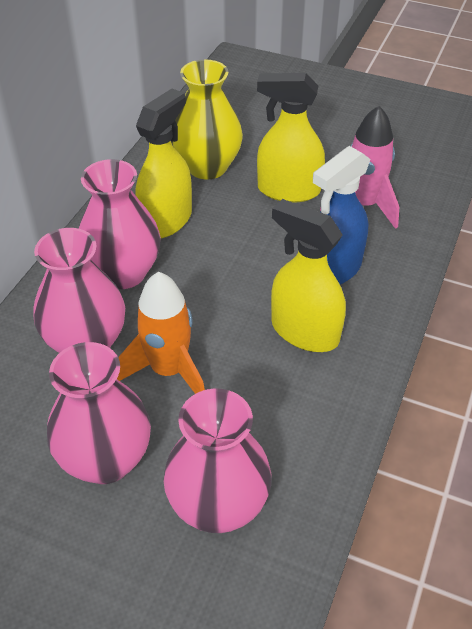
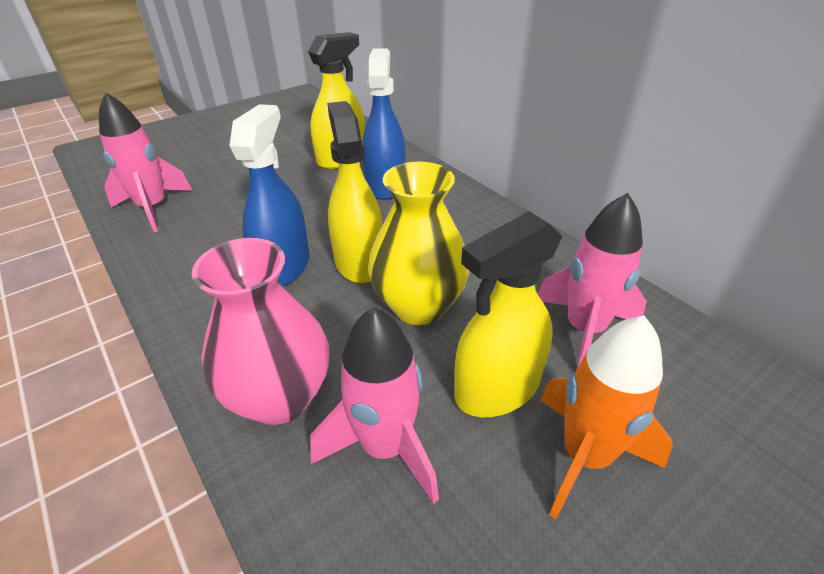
blue spray bottle: 1 -> 2
pink rocket: 1 -> 3
pink vase: 4 -> 1

